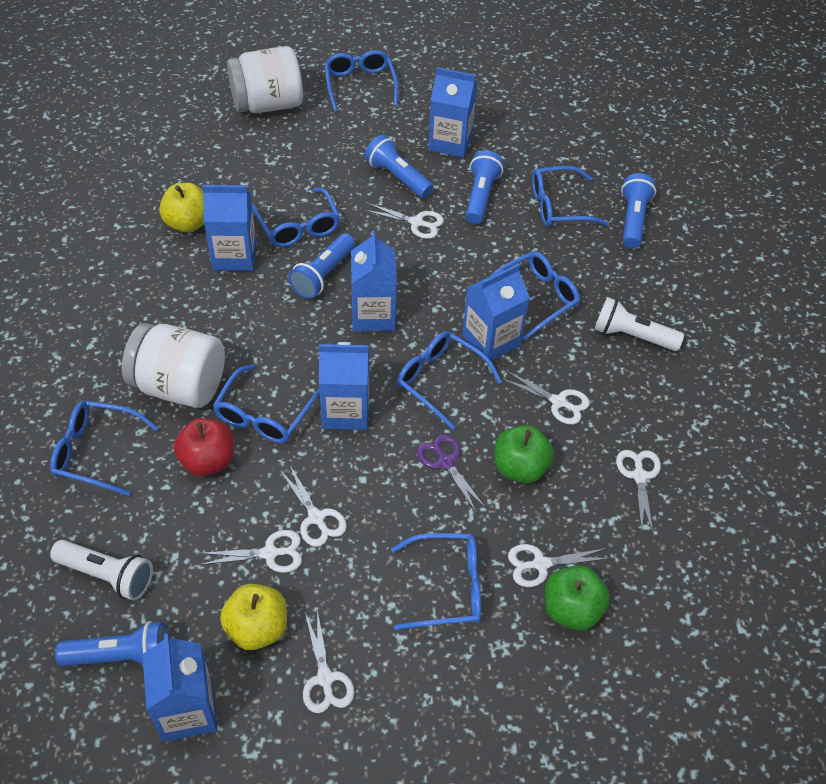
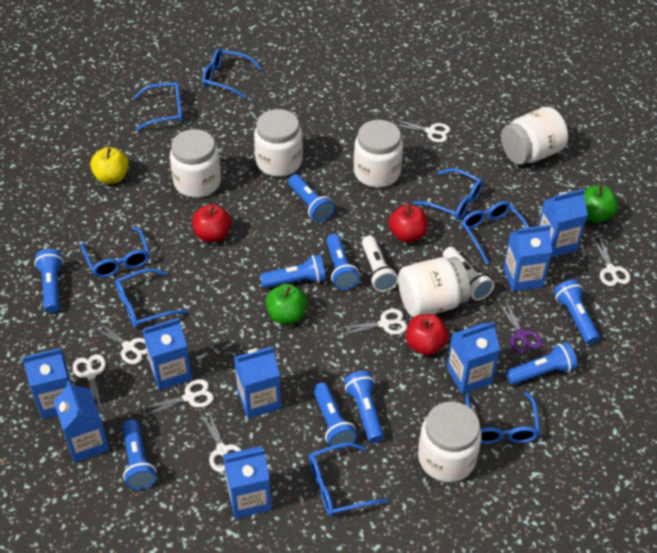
blue carton: 6 -> 8
blue flashlight: 5 -> 9
red apple: 1 -> 3
white jar: 2 -> 6
yellow apple: 2 -> 1

